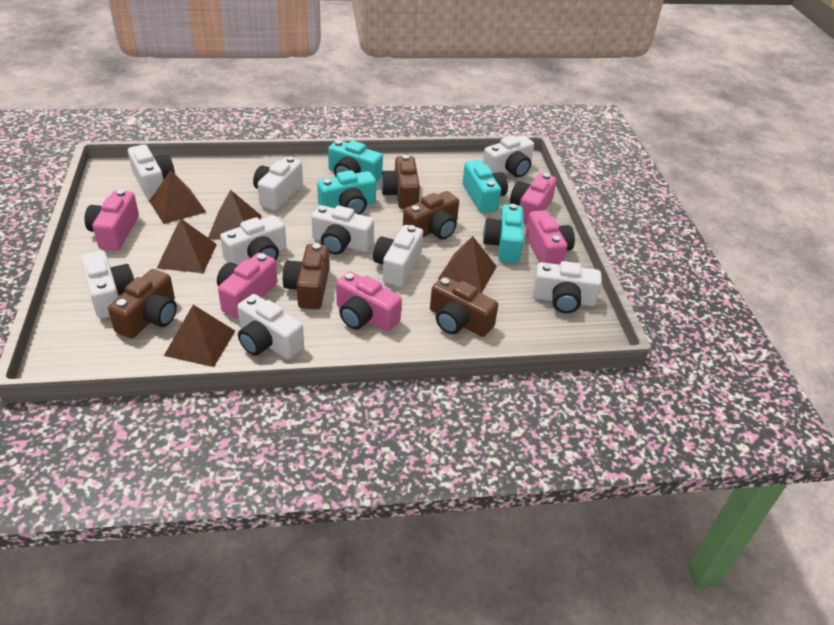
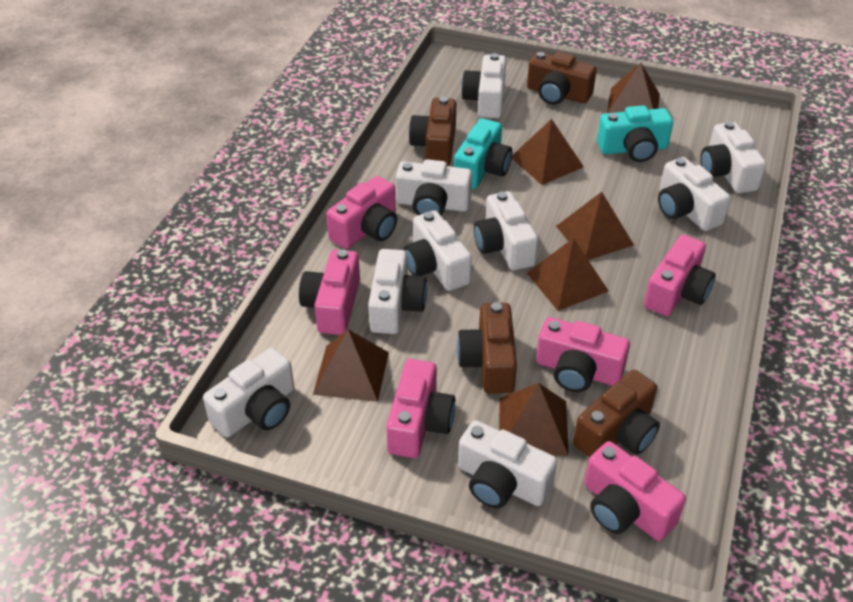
brown camera: 5 -> 4
brown pyramid: 5 -> 6
pink camera: 5 -> 6
turquoise camera: 4 -> 2

